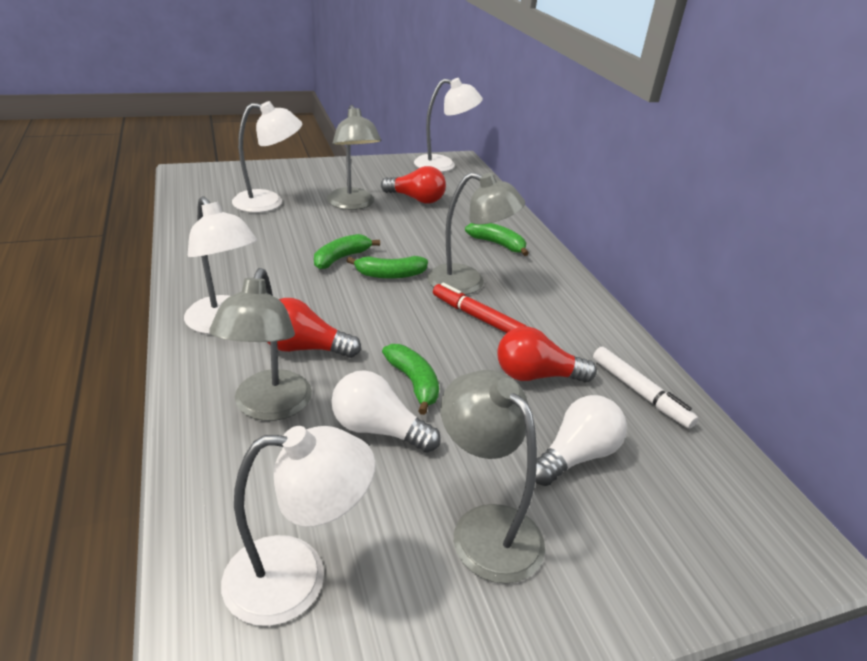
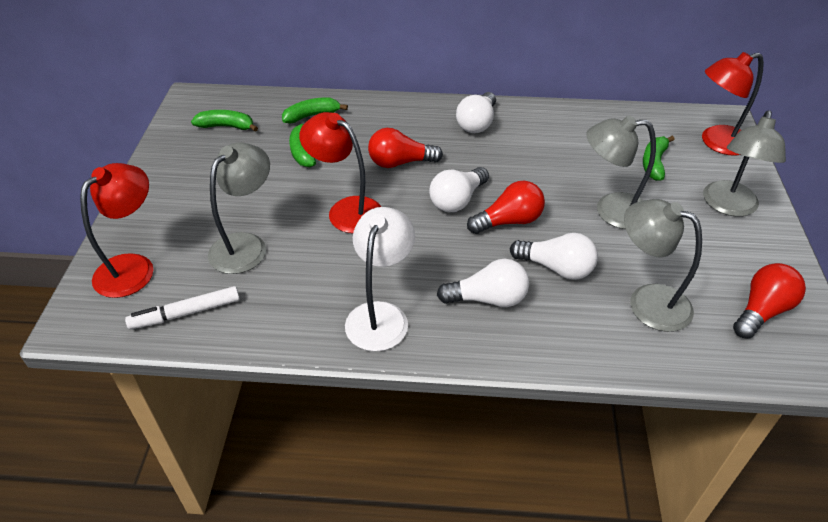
red lamp: 0 -> 3
red marker: 1 -> 0
white lamp: 4 -> 1
white light bulb: 2 -> 4

